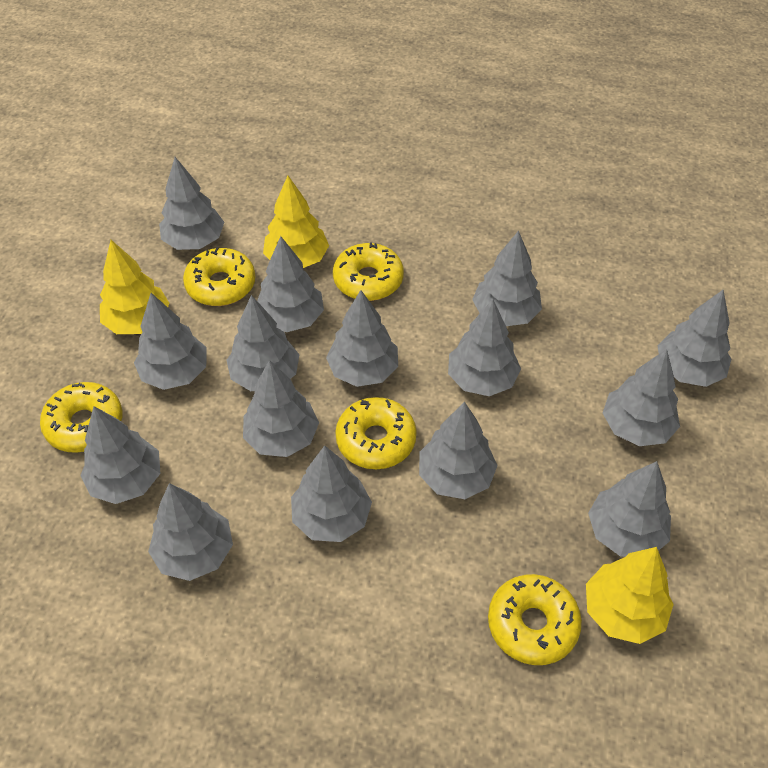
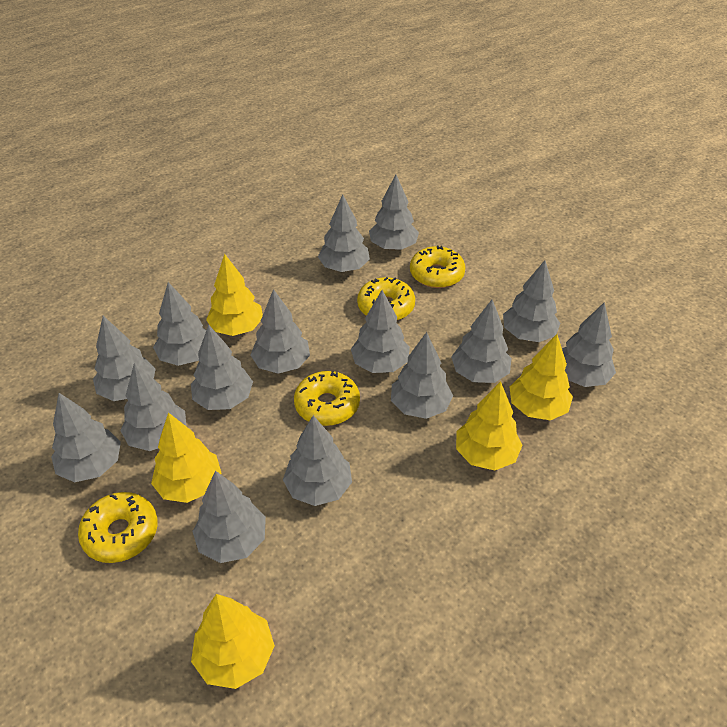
yellow donut: 5 -> 4
yellow tree: 3 -> 5

